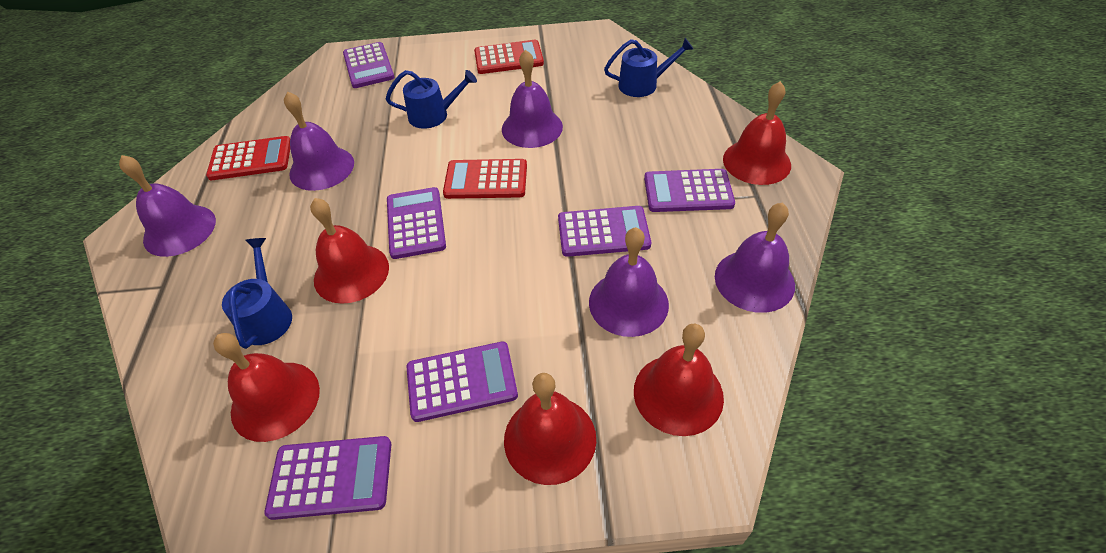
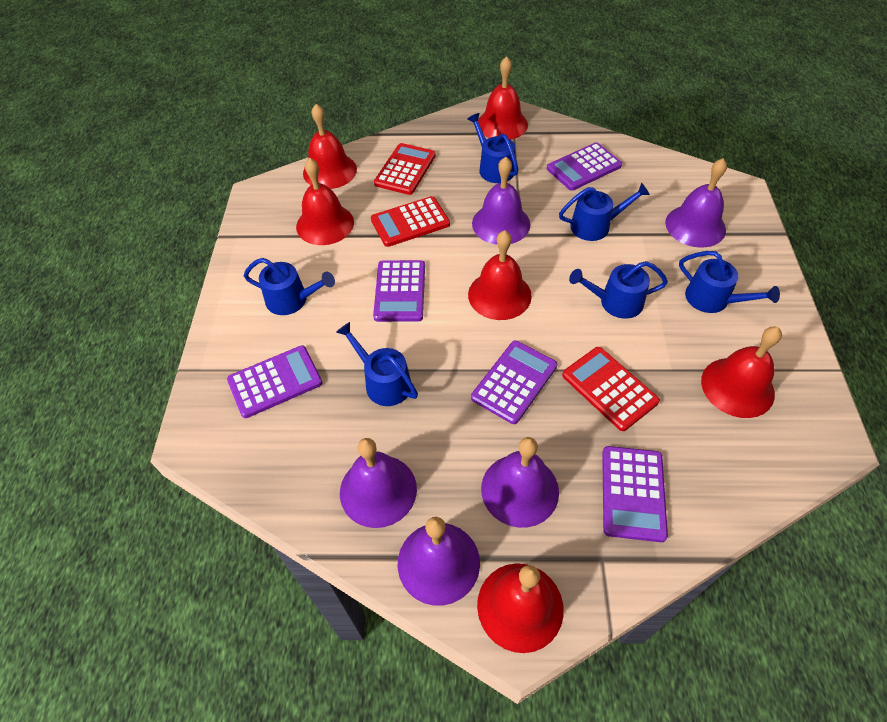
blue watering can: 3 -> 6
purple calculator: 6 -> 5
red bell: 5 -> 6

